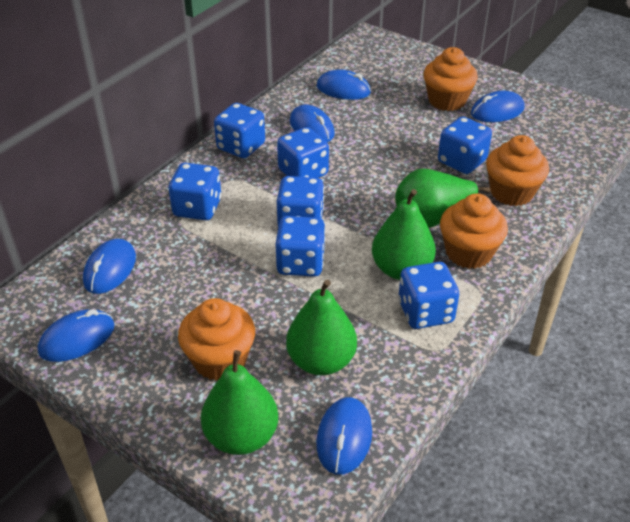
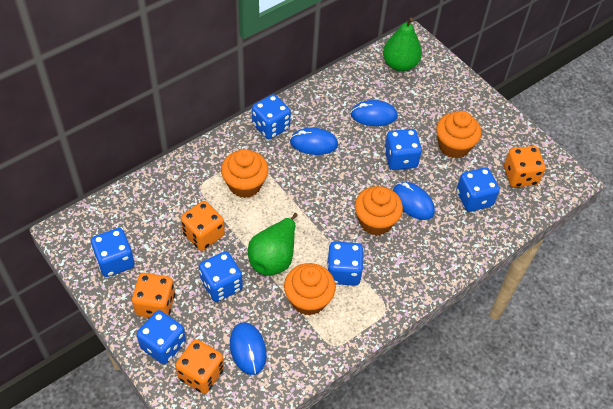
blue mouse: 6 -> 4
green pear: 4 -> 2
orange dice: 0 -> 4

